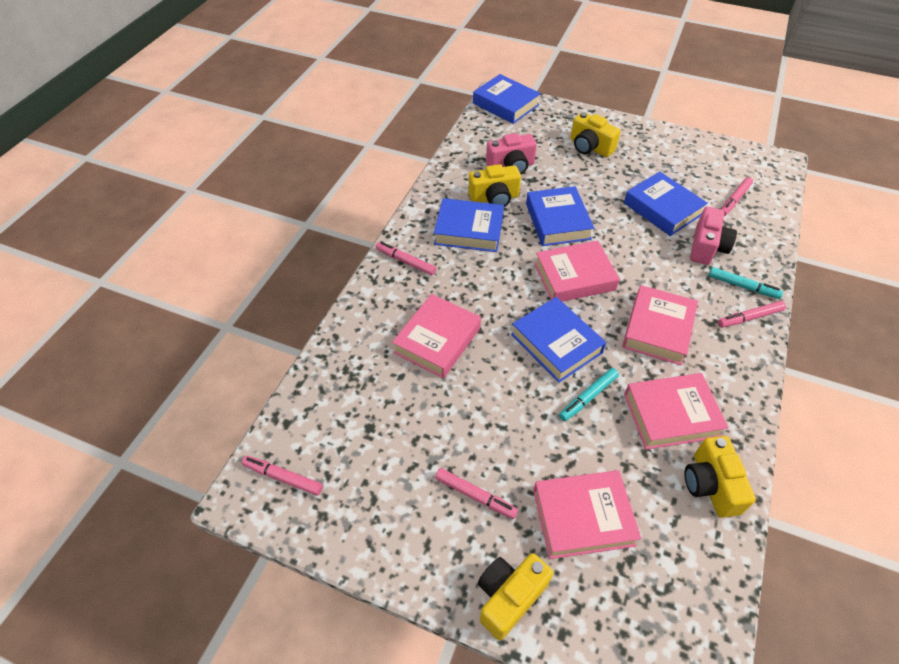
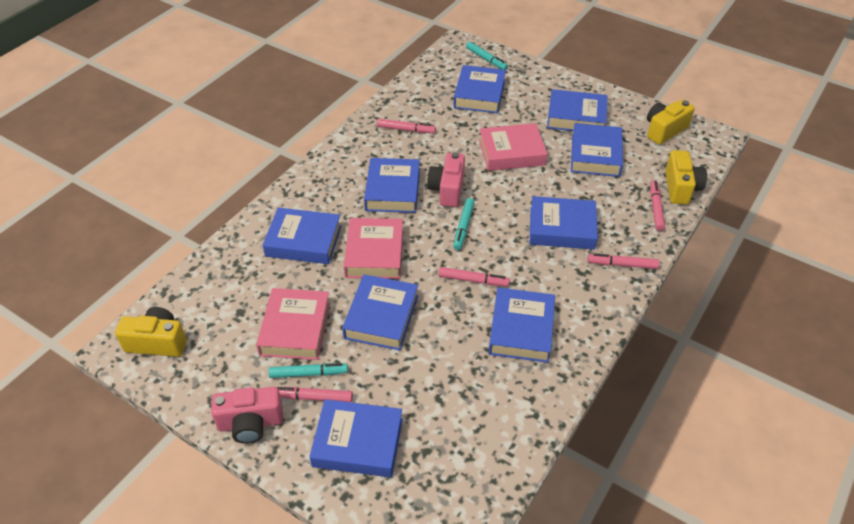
blue book: 5 -> 9
pink book: 5 -> 3
turquoise marker: 2 -> 3
yellow camera: 4 -> 3

